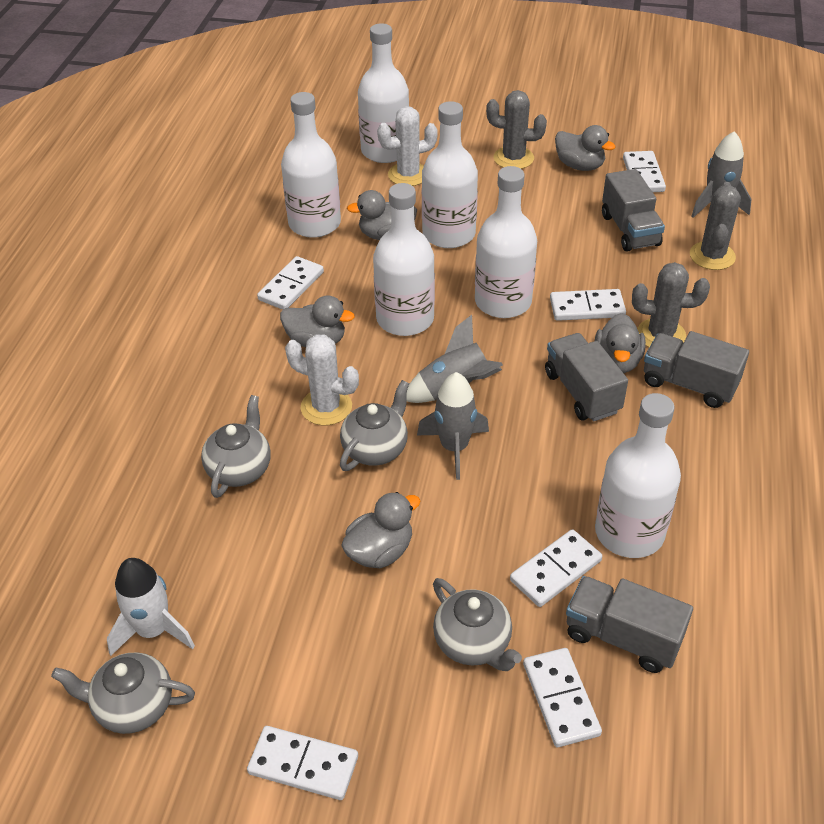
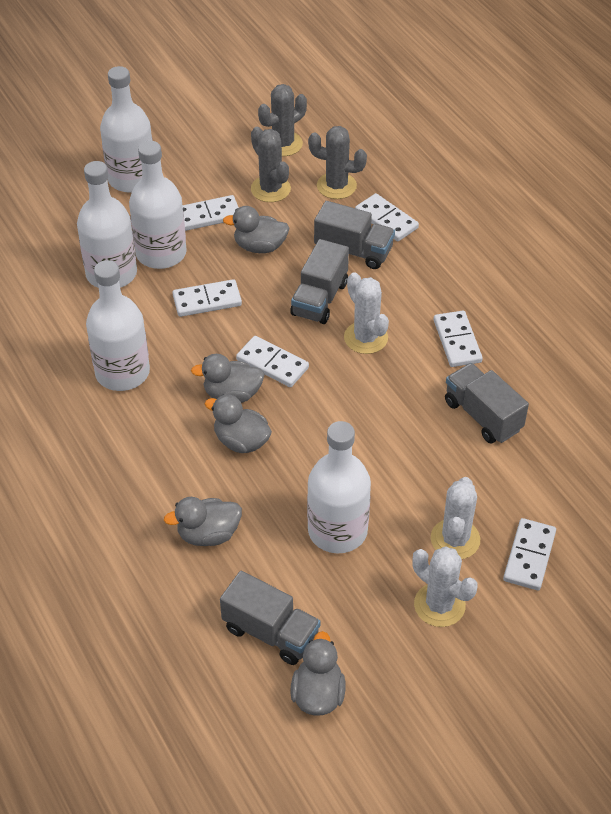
grey rocket: 3 -> 0
grey teapot: 4 -> 0
white bottle: 6 -> 5
white cactus: 2 -> 3
white rocket: 1 -> 0

